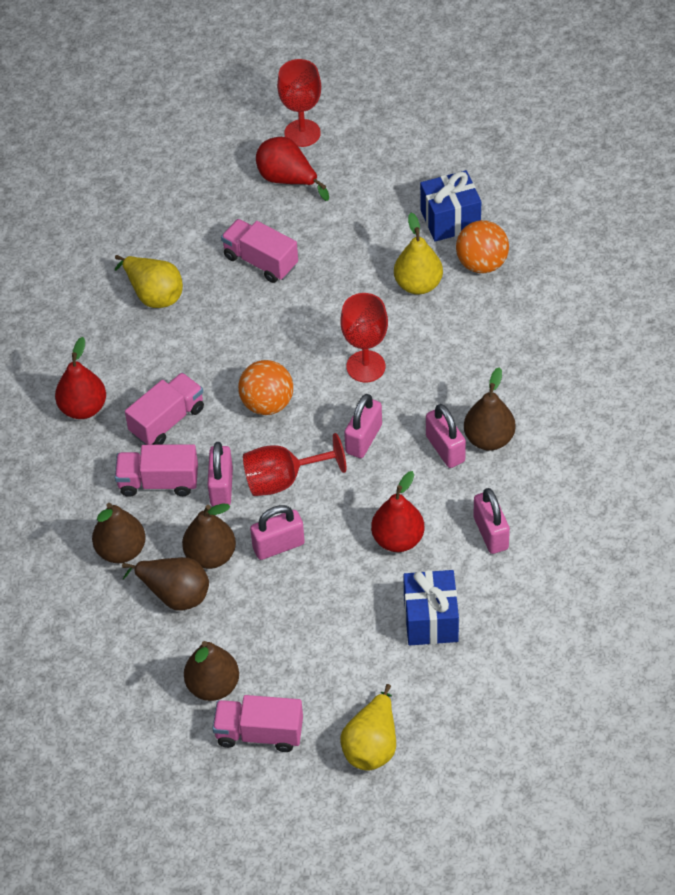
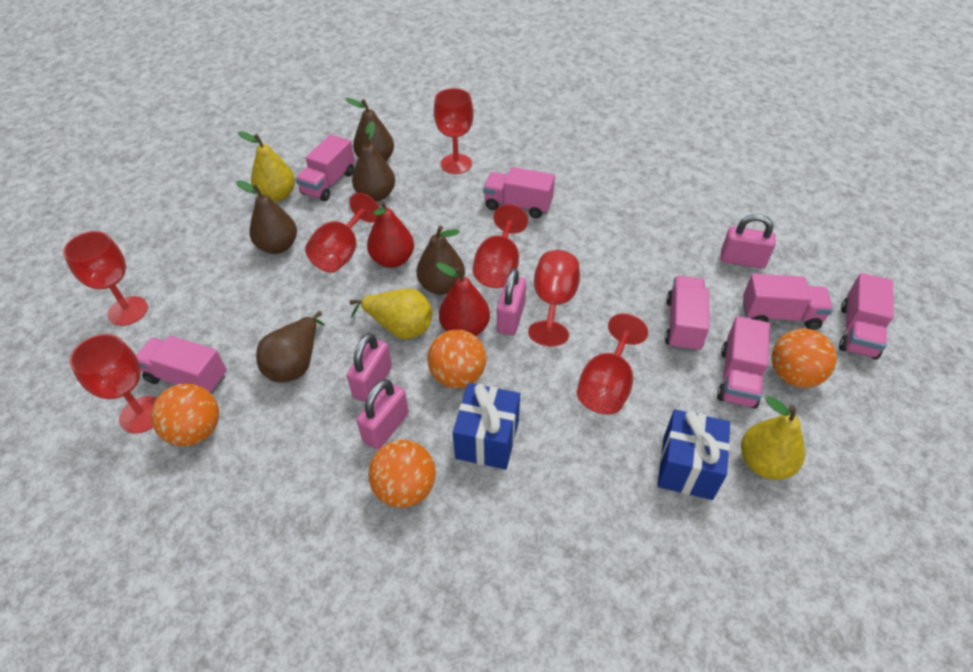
orange ball: 2 -> 4
pink padlock: 5 -> 4
pink truck: 4 -> 7
red goblet: 3 -> 7
red pear: 3 -> 2

